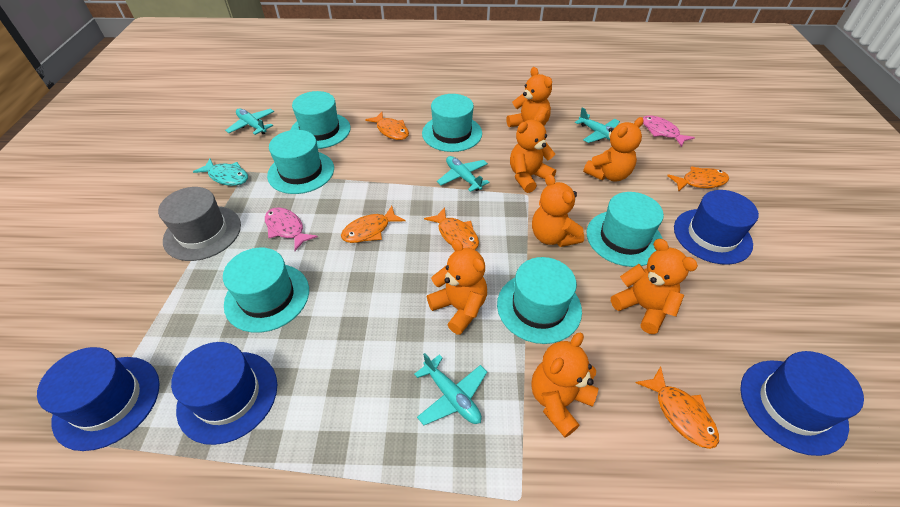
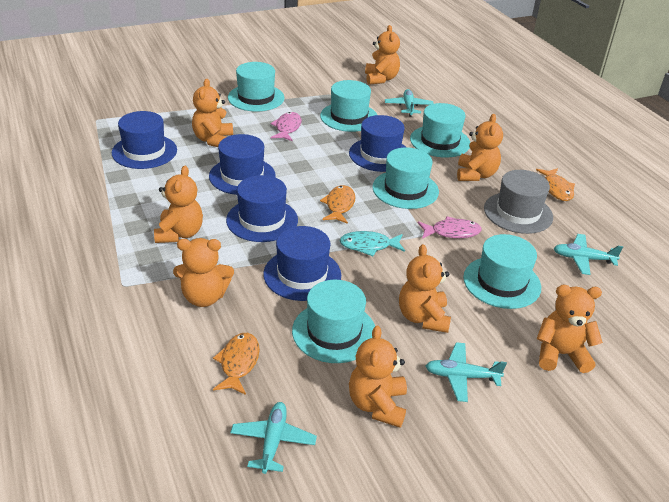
blue hat: 4 -> 5
orange fish: 5 -> 3
orange teddy bear: 7 -> 8

